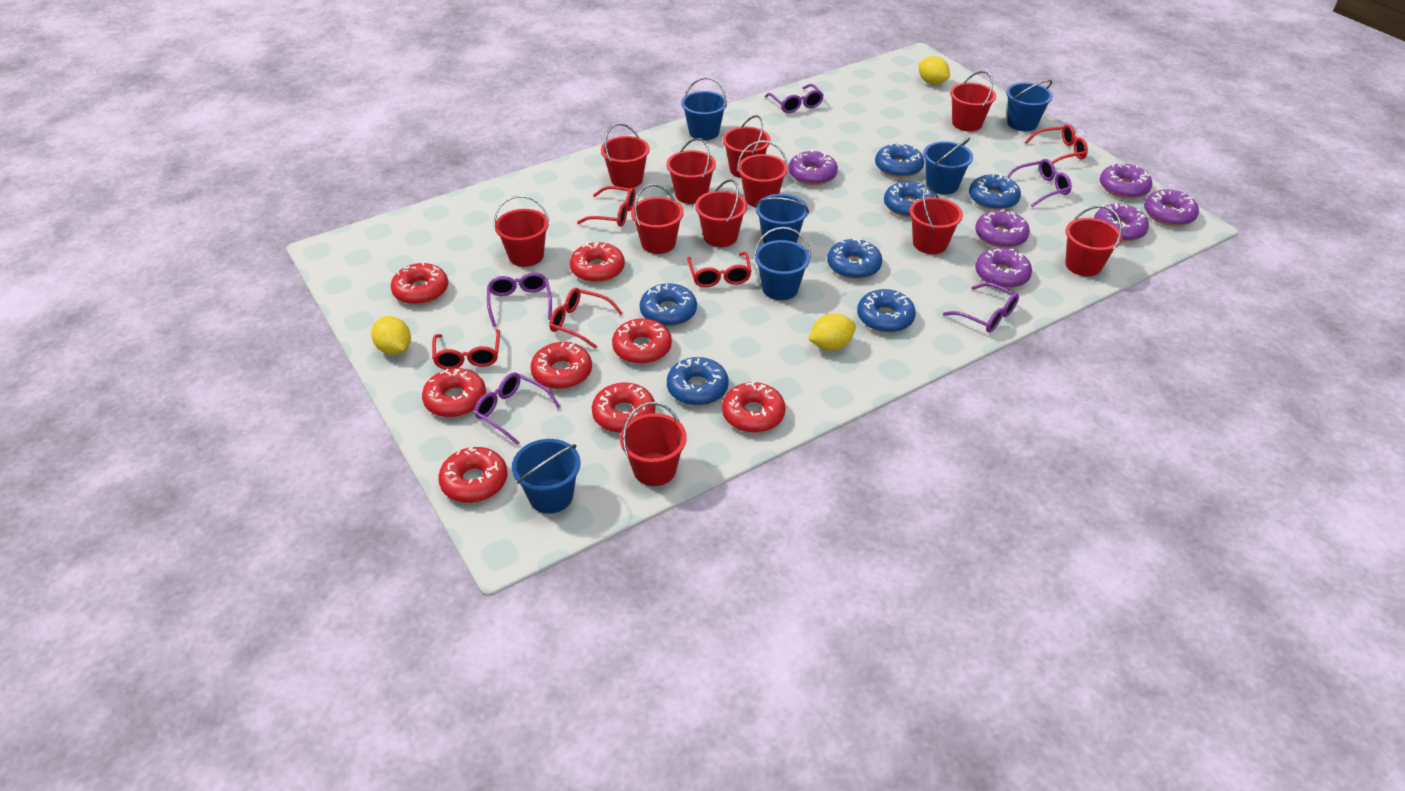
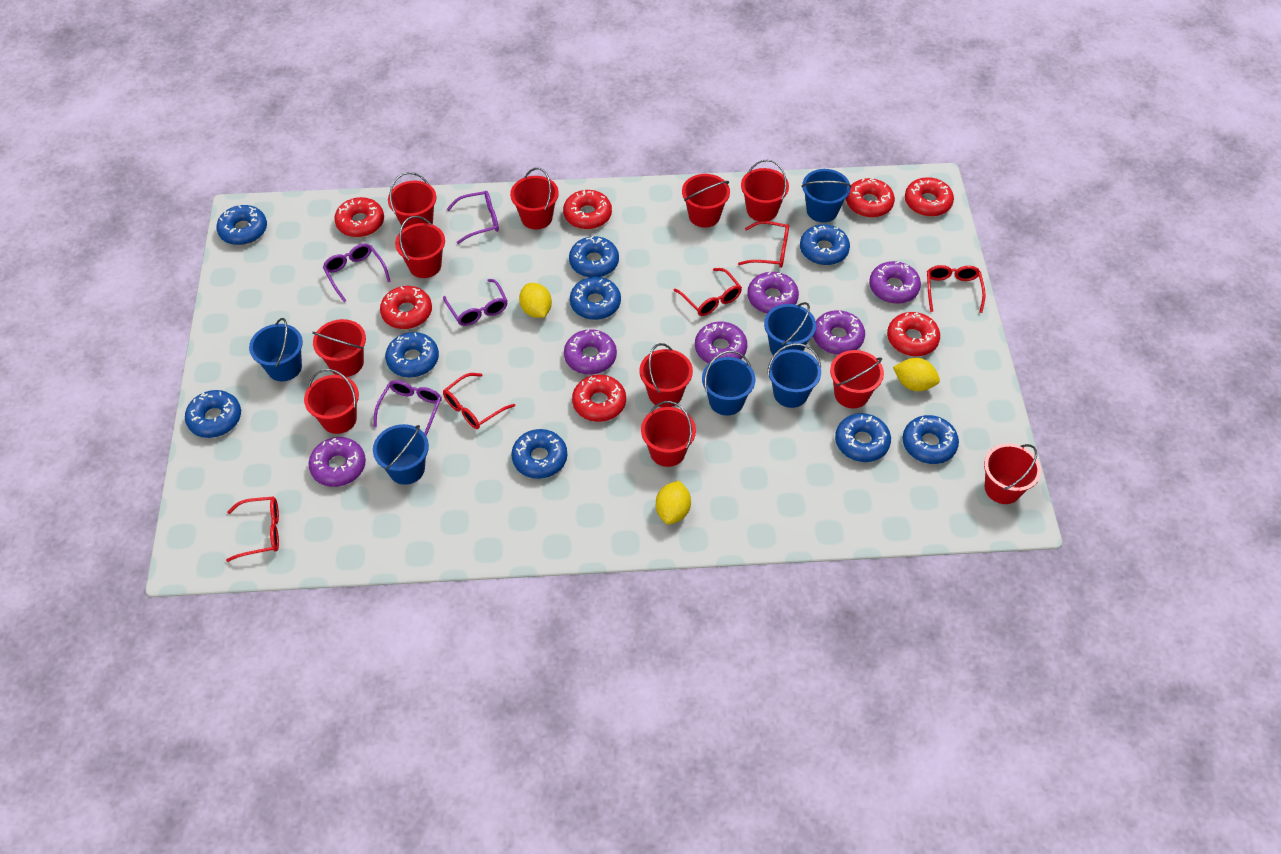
blue donut: 7 -> 9
purple glasses: 5 -> 4
red donut: 8 -> 7

